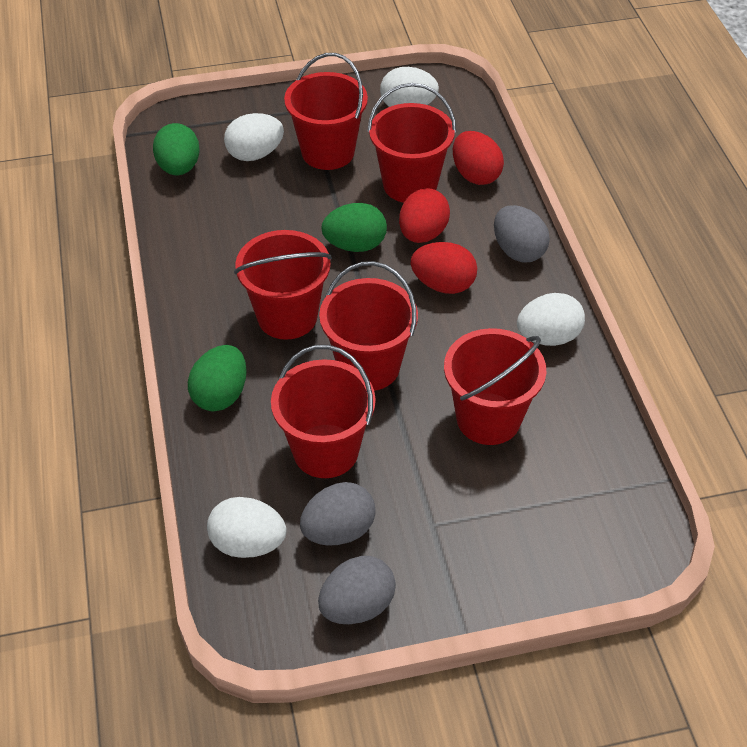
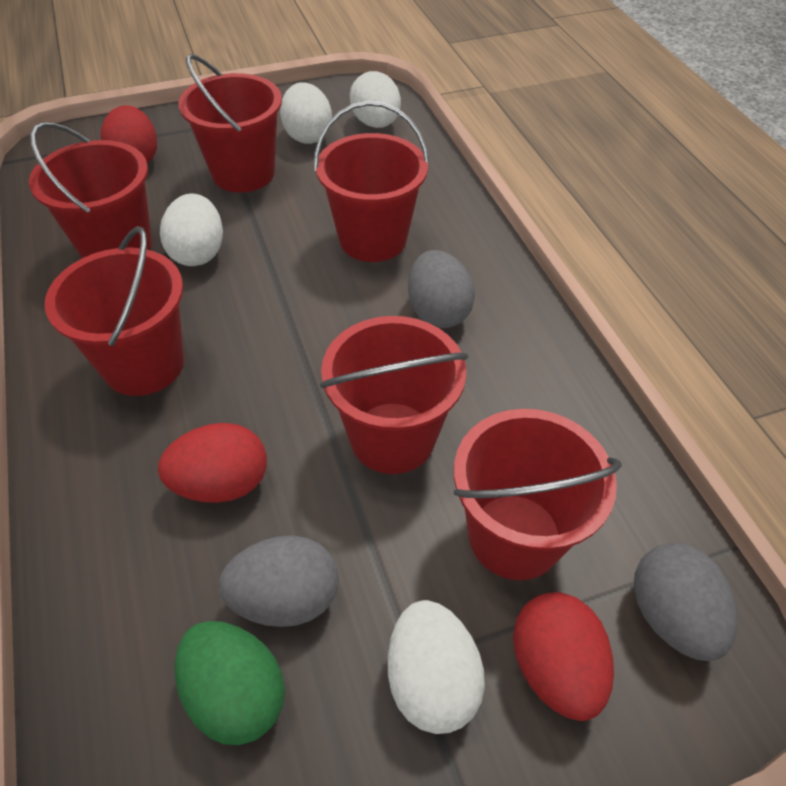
green egg: 3 -> 1

